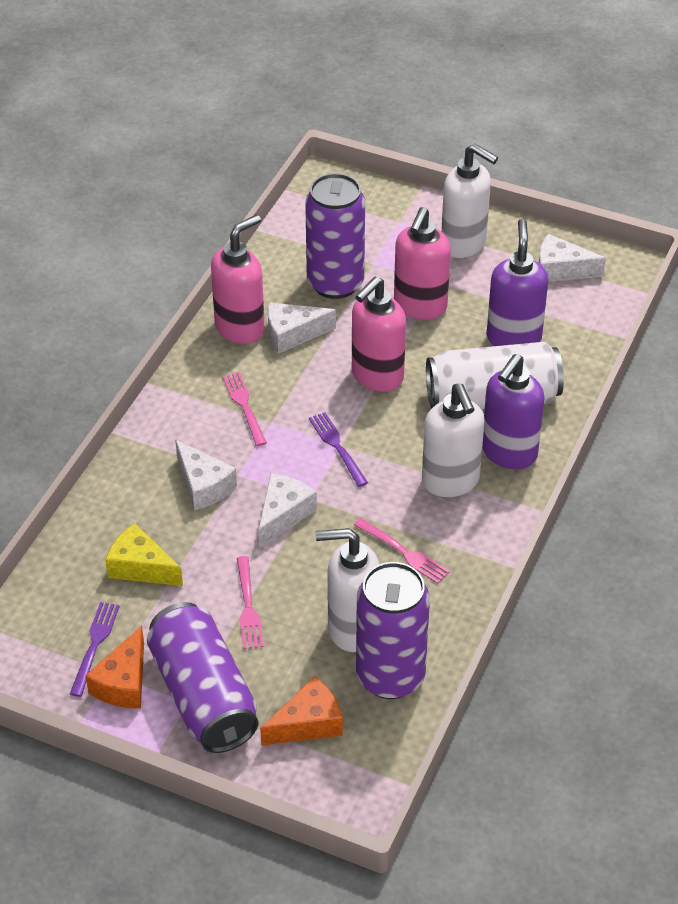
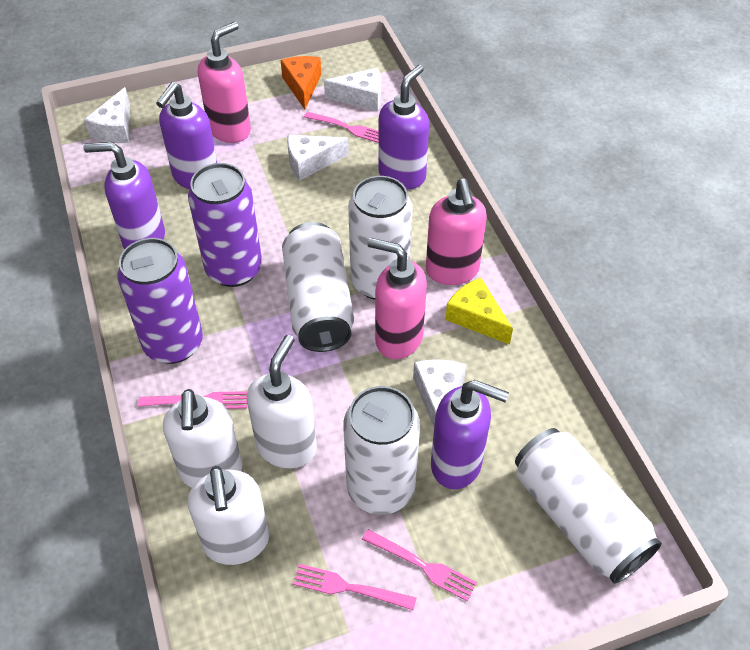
orange cheese: 2 -> 1
pink fork: 3 -> 4
purple can: 3 -> 2
purple fork: 2 -> 0
purple soap dispenser: 2 -> 4
white can: 1 -> 4

